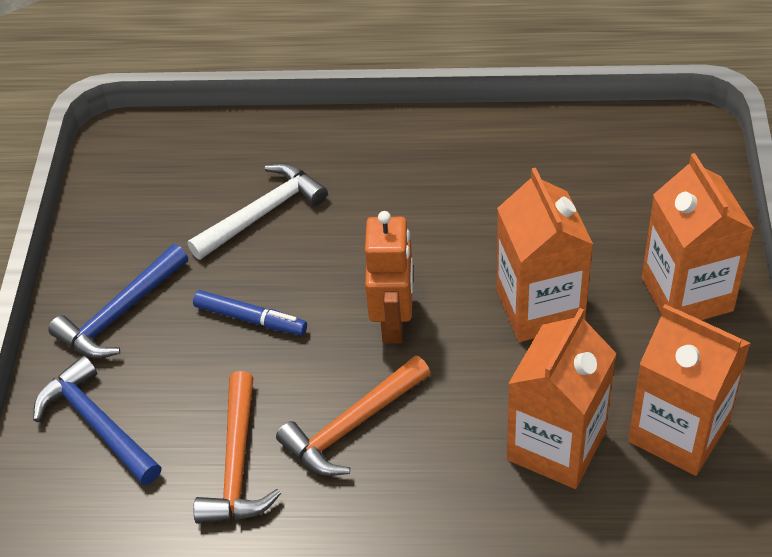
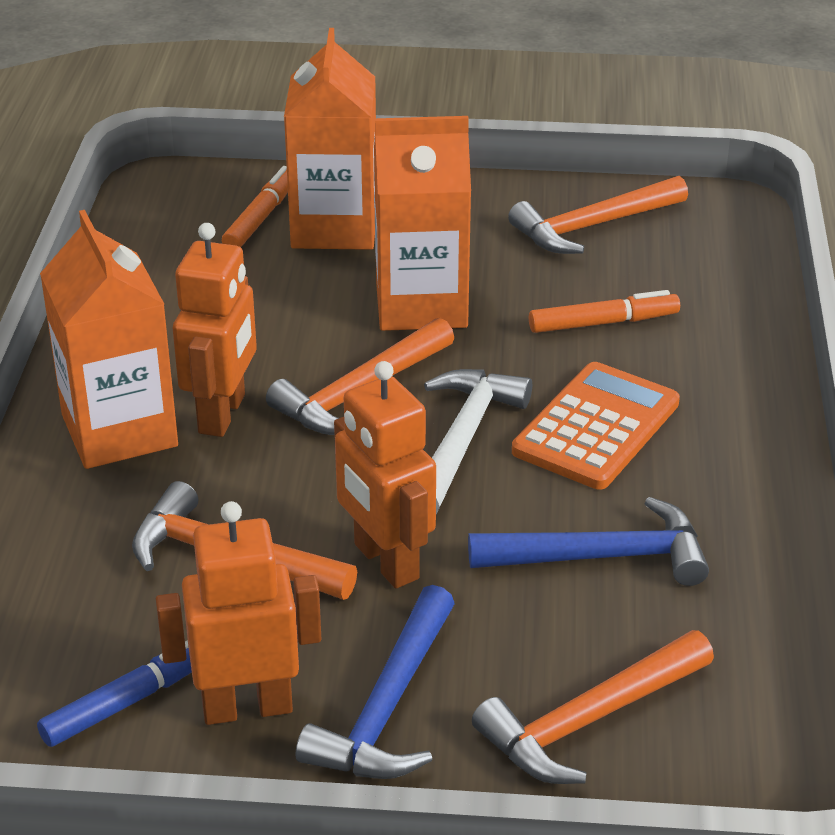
orange calculator: 0 -> 1
orange carton: 4 -> 3
orange hammer: 2 -> 4
orange marker: 0 -> 2
orange robot: 1 -> 3

